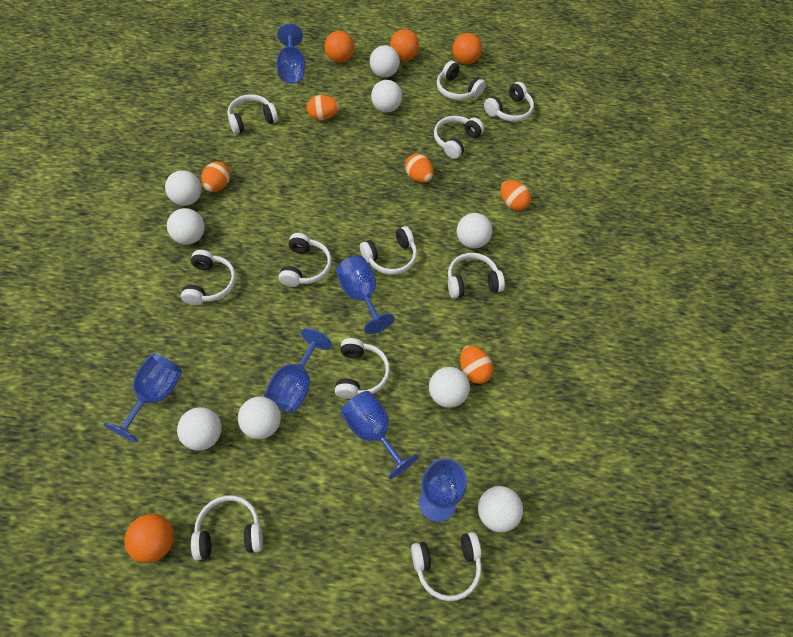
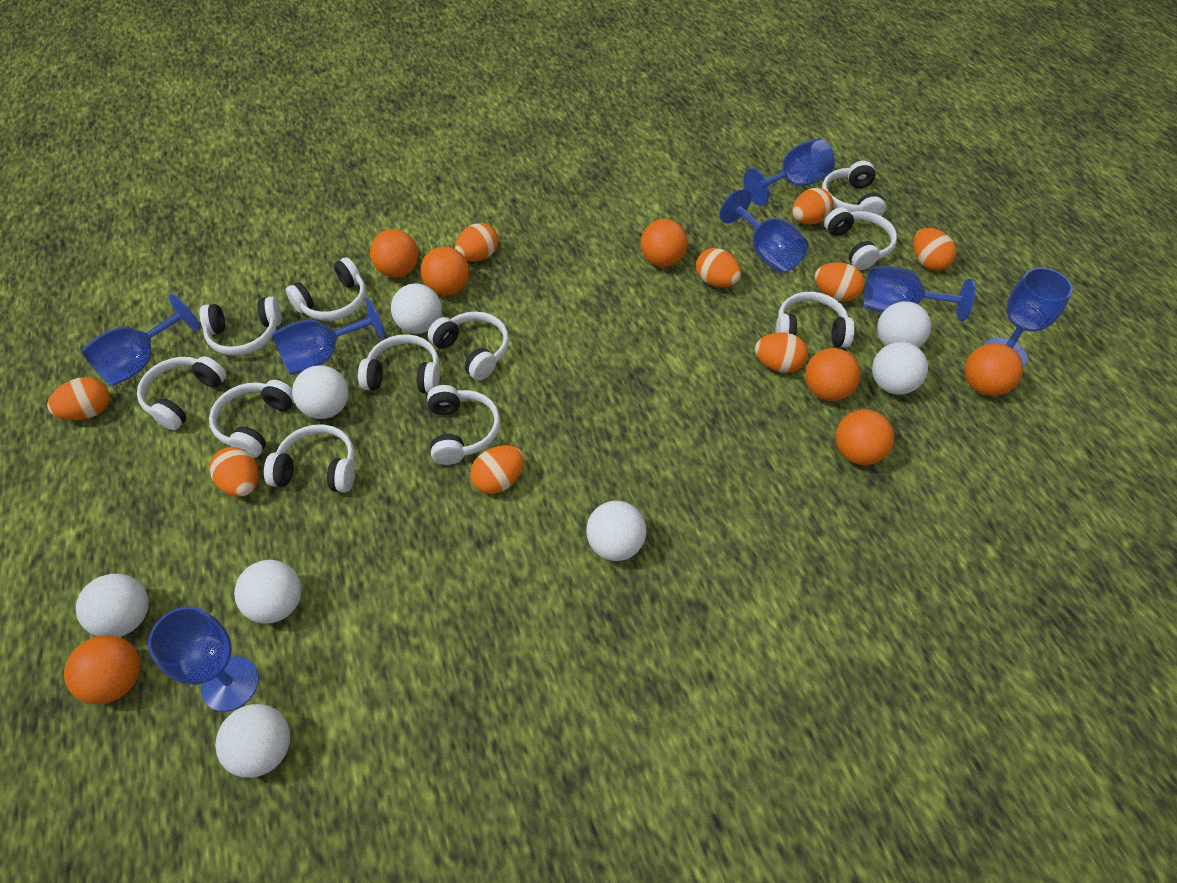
blue goblet: 6 -> 7
orange ball: 4 -> 7
orange egg: 5 -> 9
white ball: 9 -> 8

